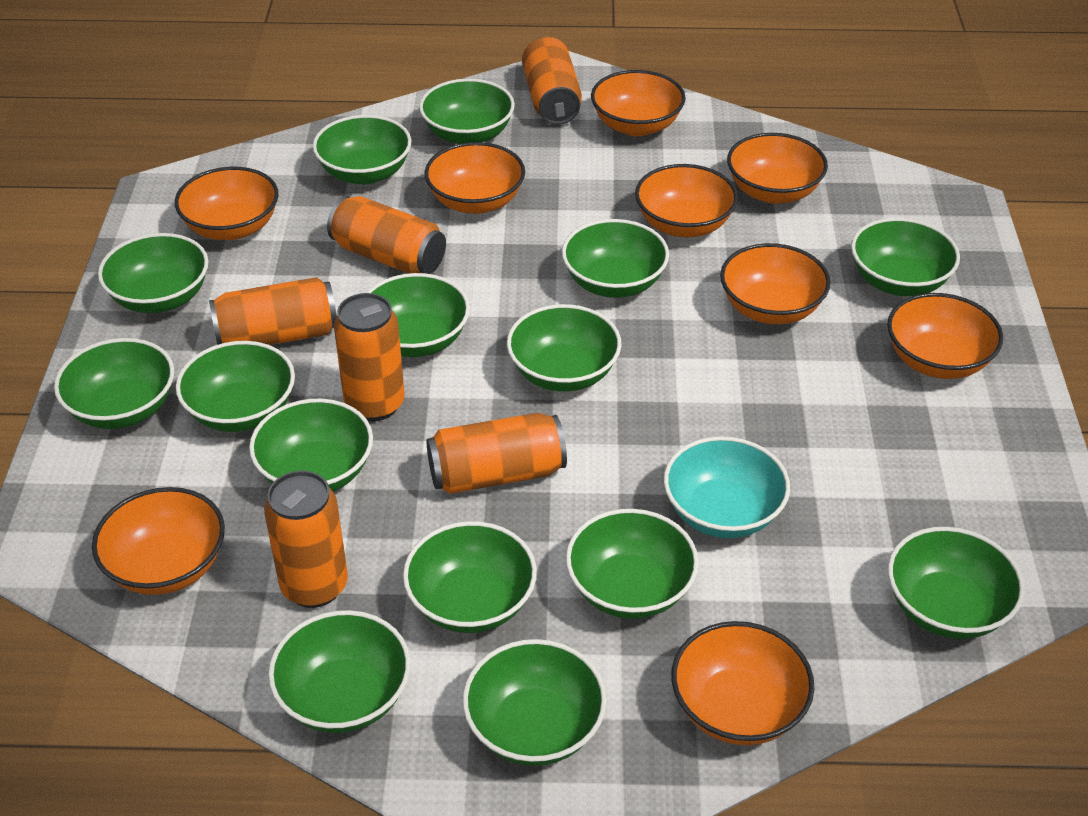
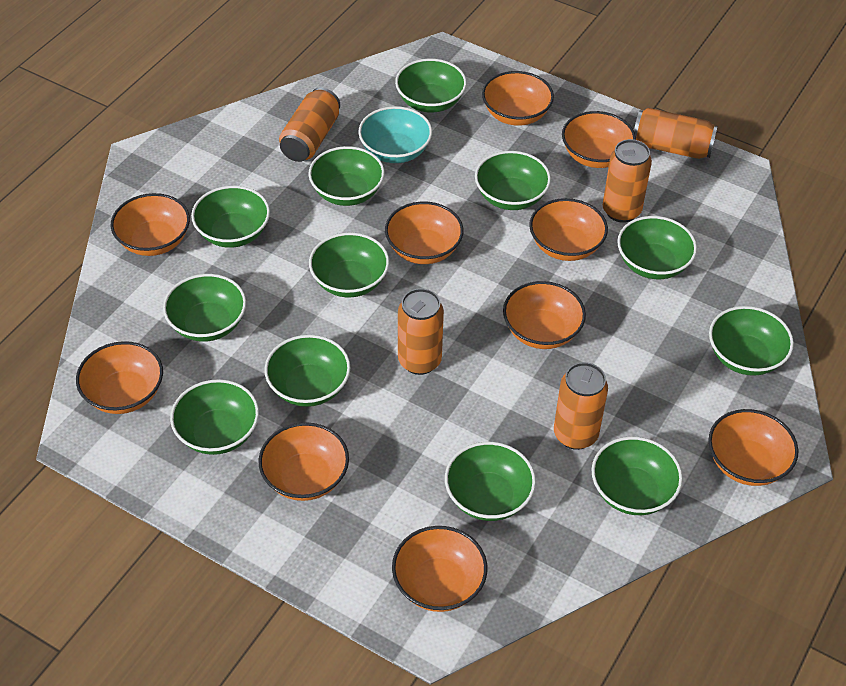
green bowl: 15 -> 12
orange bowl: 9 -> 10
orange can: 6 -> 5

